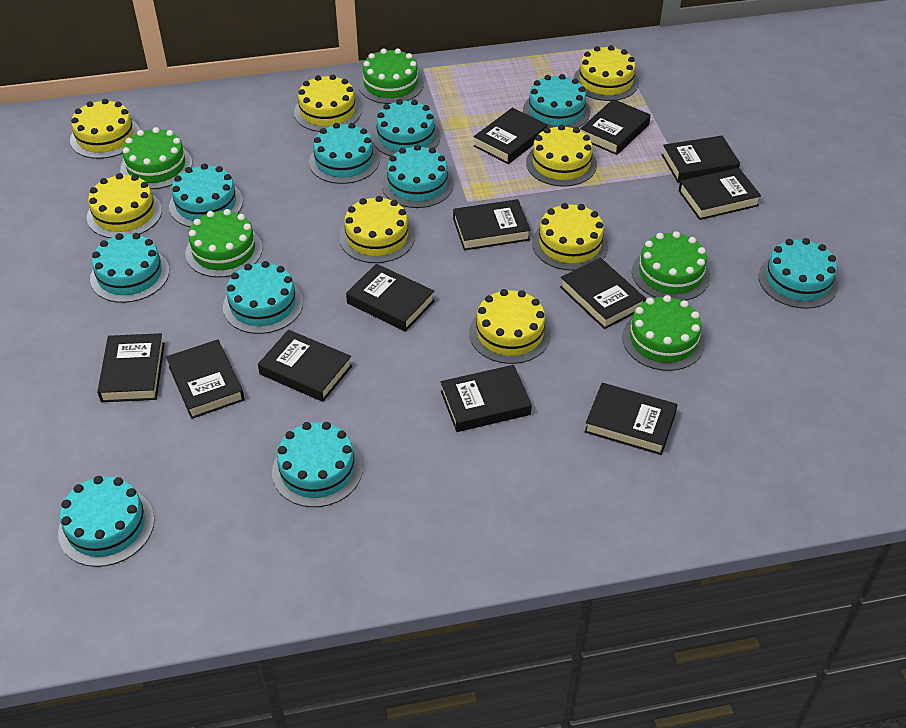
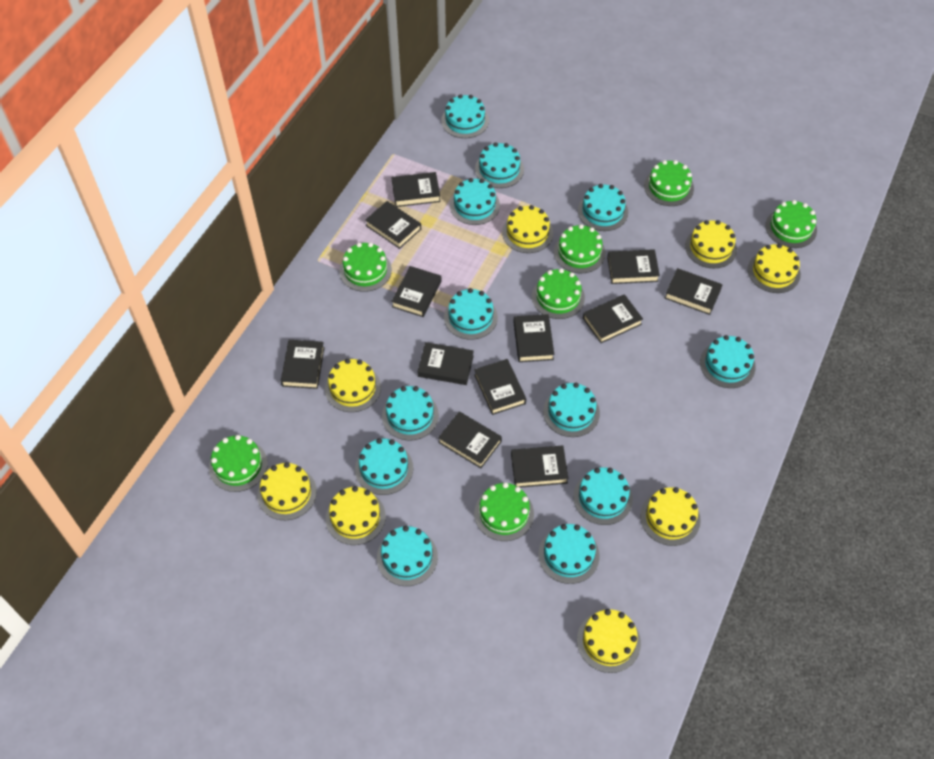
green cake: 5 -> 7
turquoise cake: 10 -> 12

